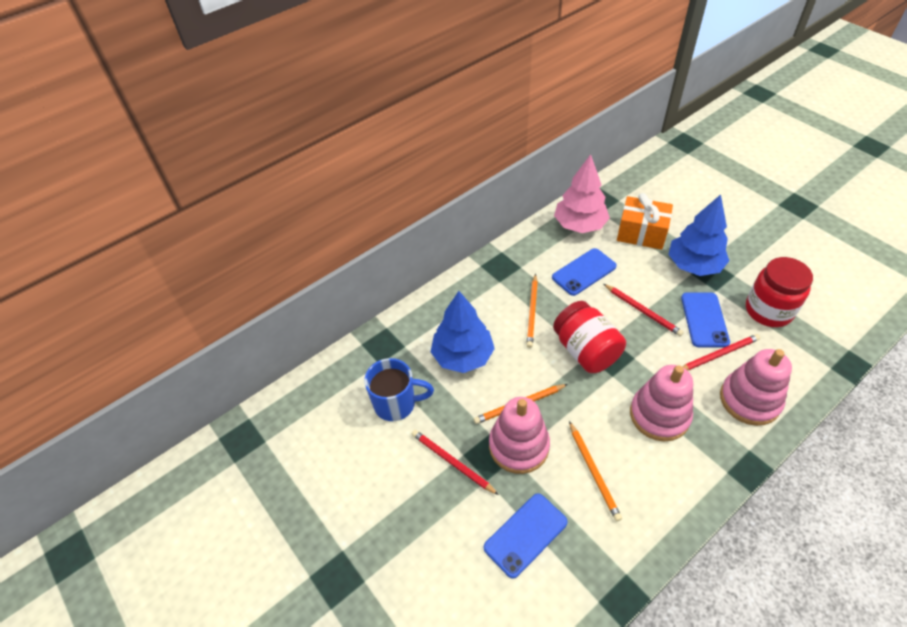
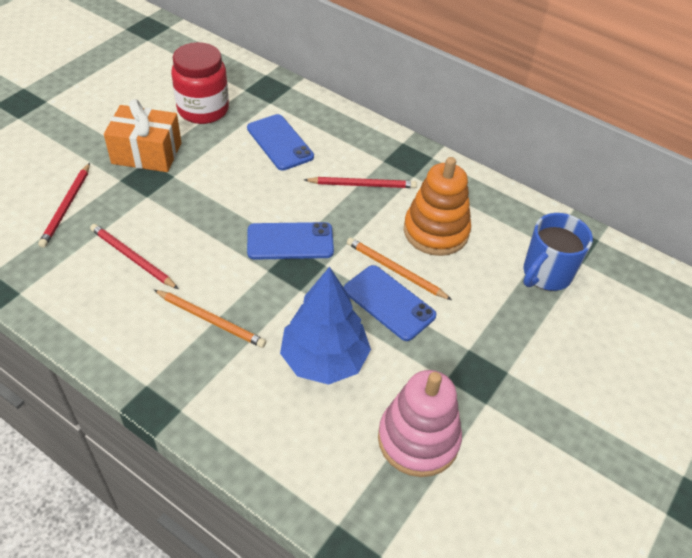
blue tree: 2 -> 1
orange pencil: 3 -> 2
orange stacking toy: 0 -> 1
pink stacking toy: 3 -> 1
pink tree: 1 -> 0
red jar: 2 -> 1

